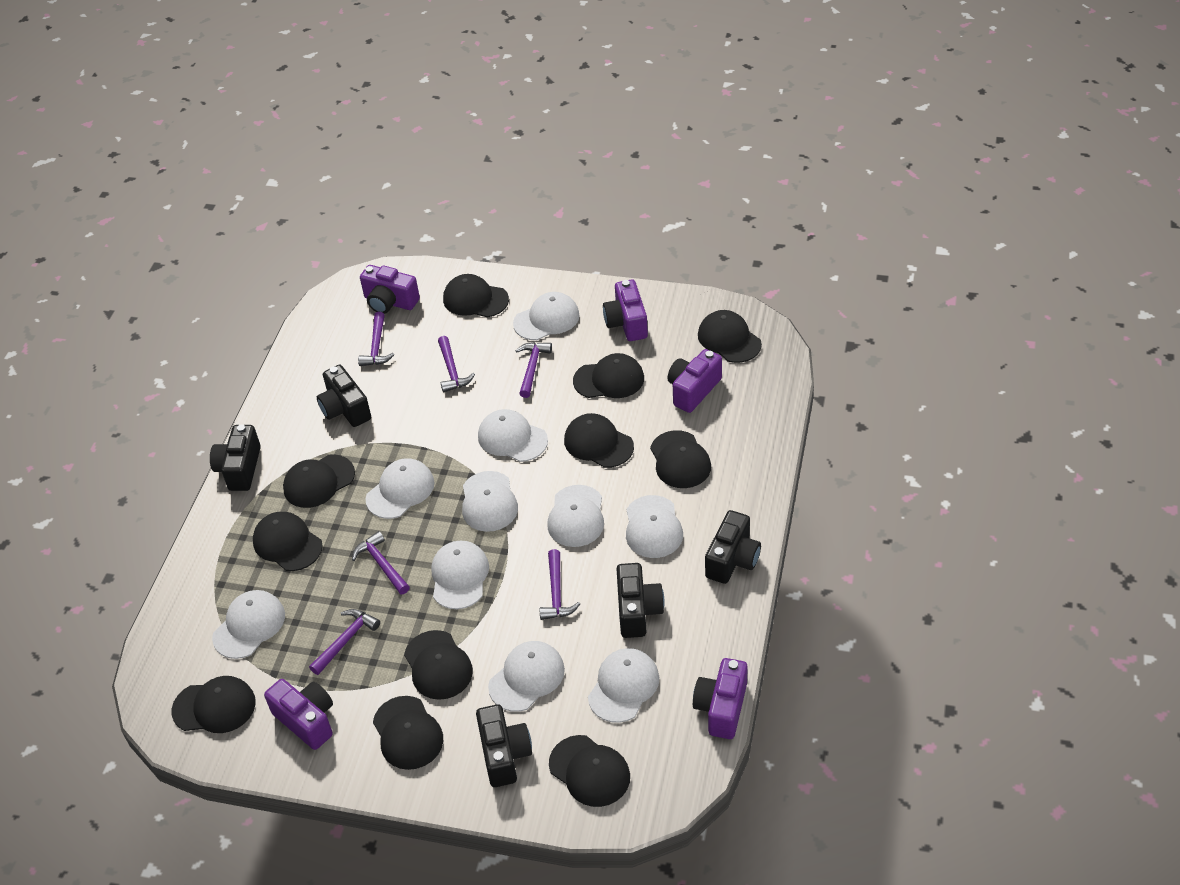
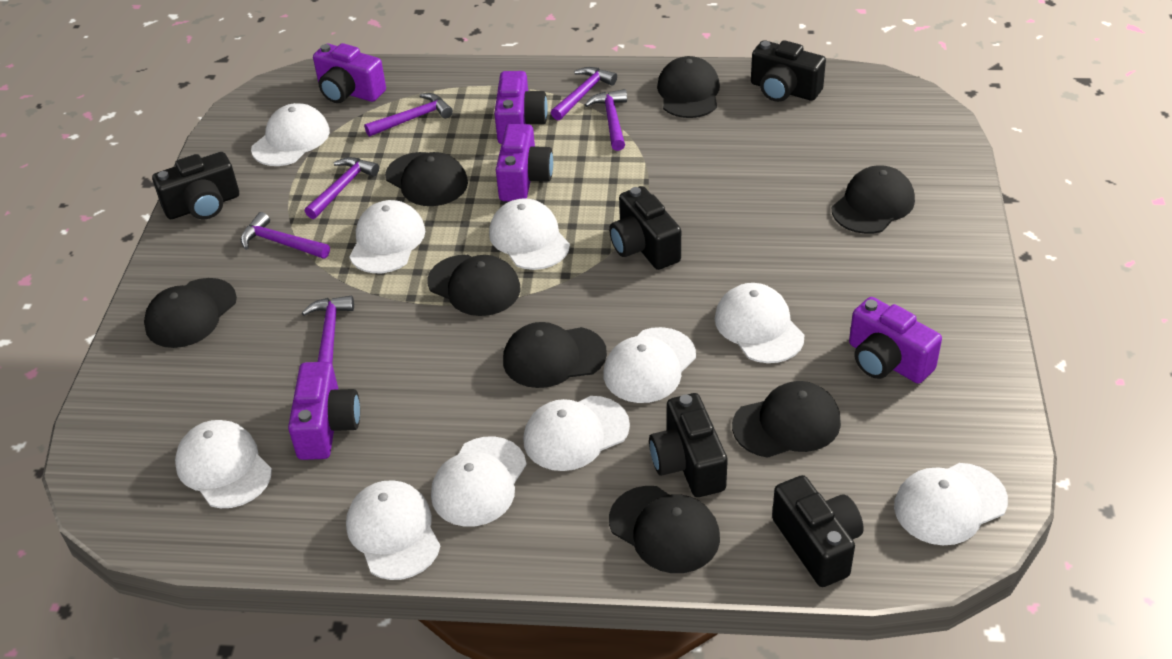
black cap: 11 -> 8

